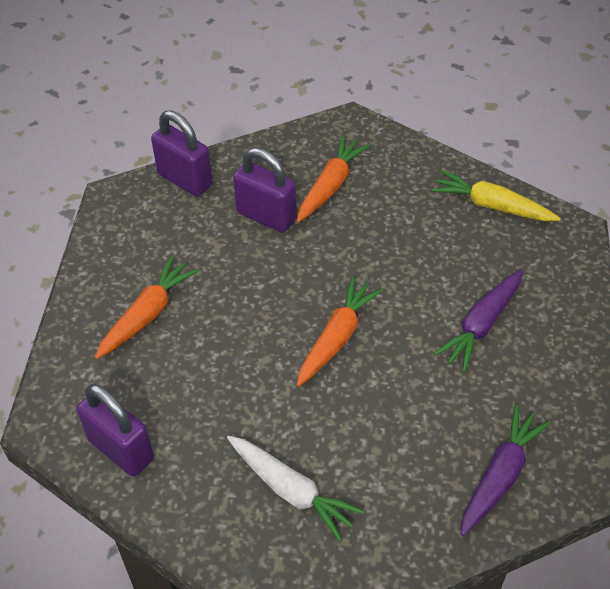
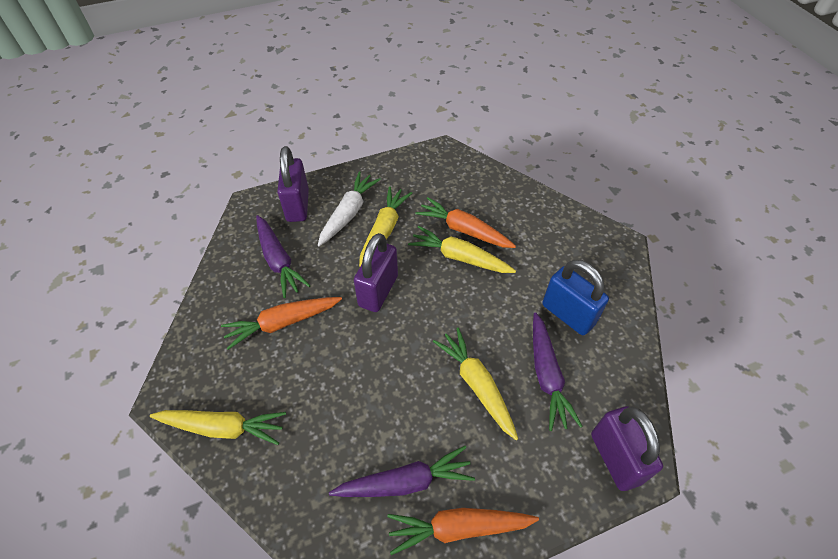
blue padlock: 0 -> 1
purple carrot: 2 -> 3
yellow carrot: 1 -> 4

